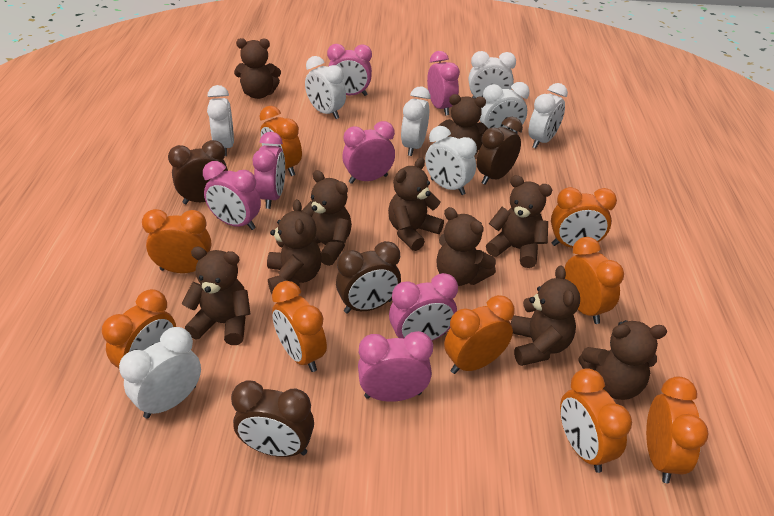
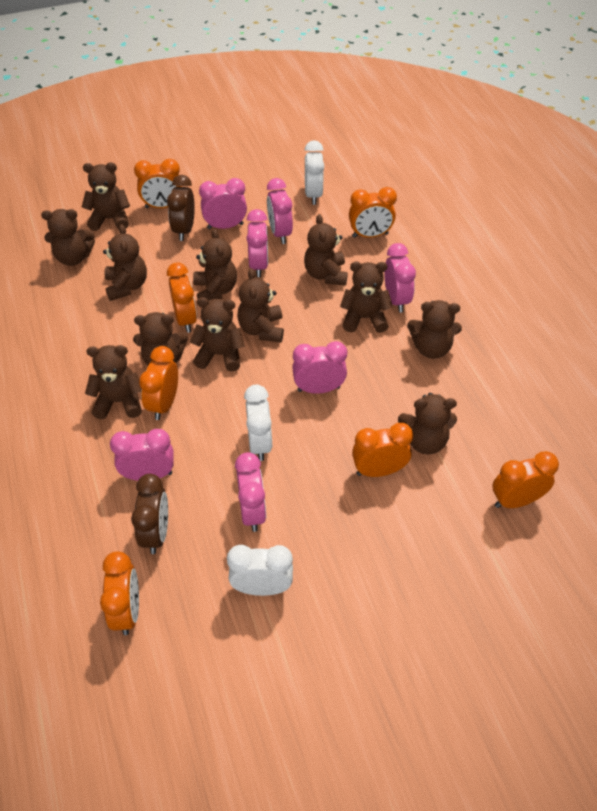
brown clock: 4 -> 2
brown teddy bear: 10 -> 12
orange clock: 9 -> 7
white clock: 8 -> 3

